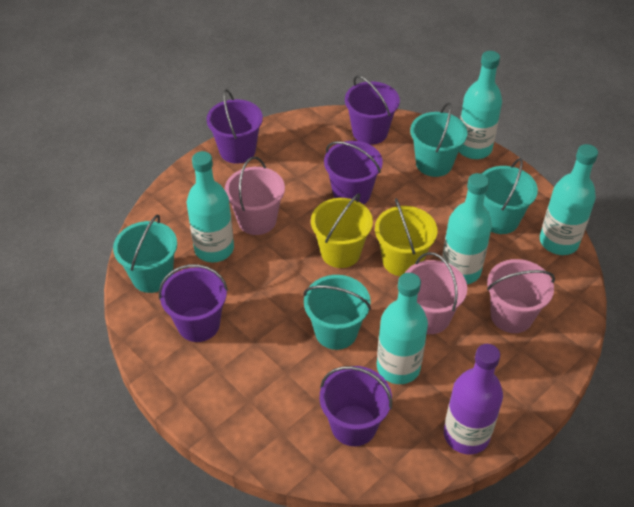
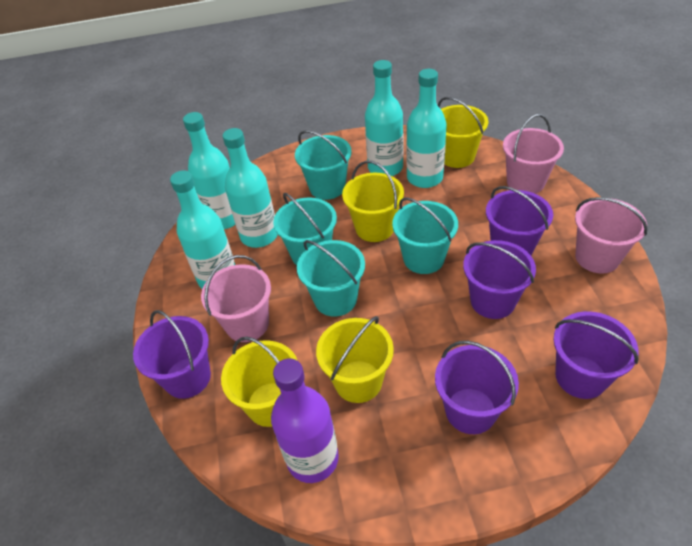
yellow bucket: 2 -> 4

